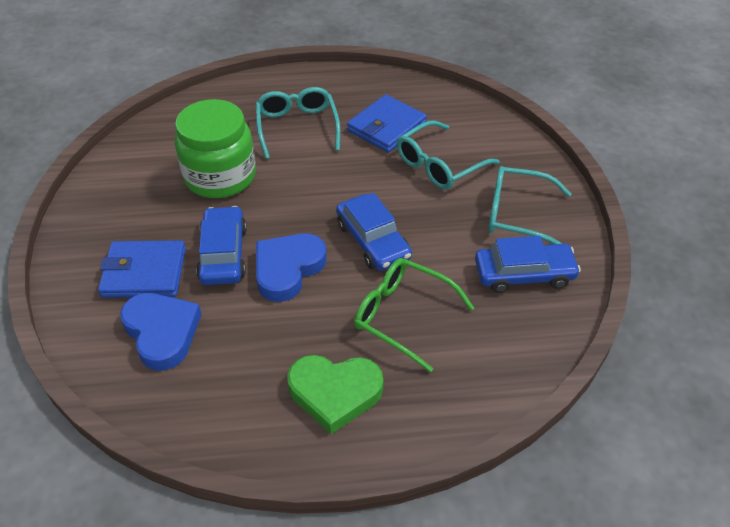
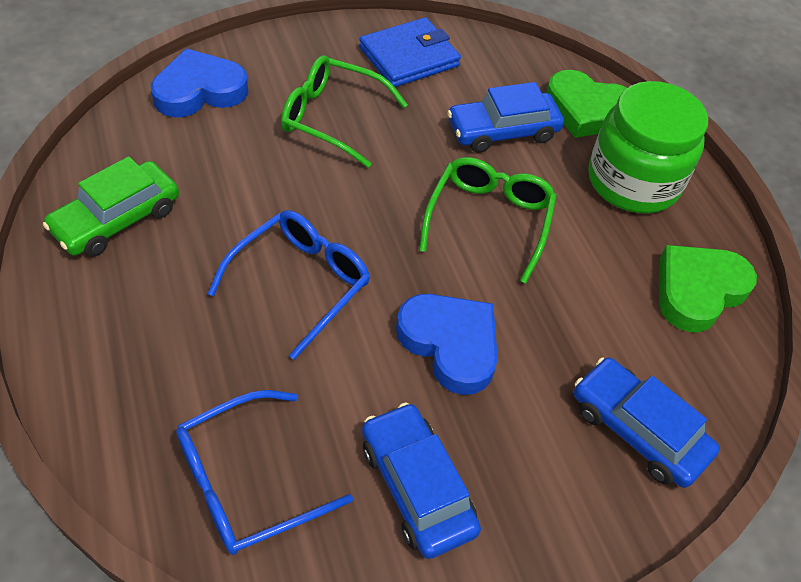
blue glasses: 0 -> 2
blue wallet: 2 -> 1
green car: 0 -> 1
green glasses: 1 -> 2
green heart: 1 -> 2
turquoise glasses: 3 -> 0

